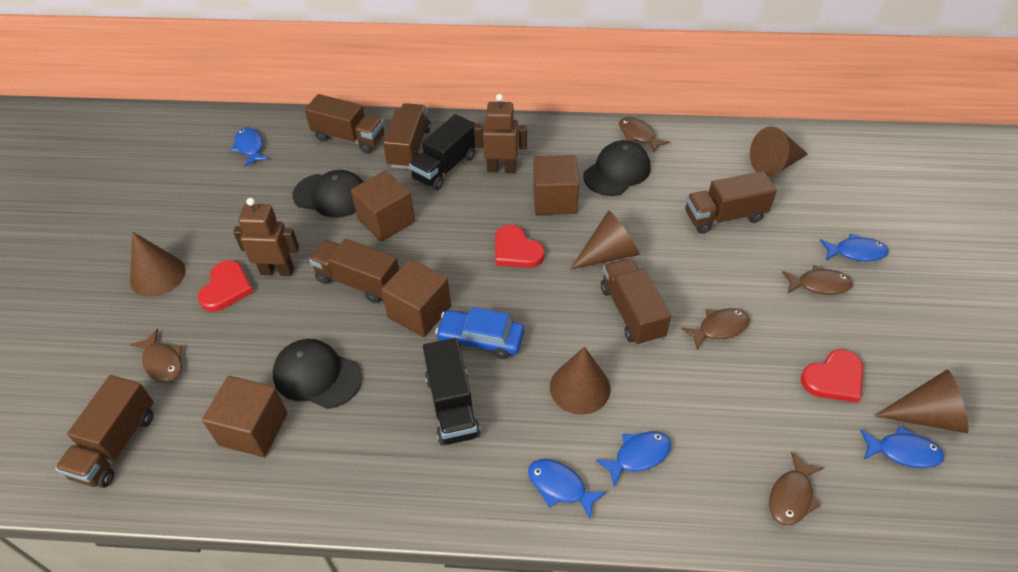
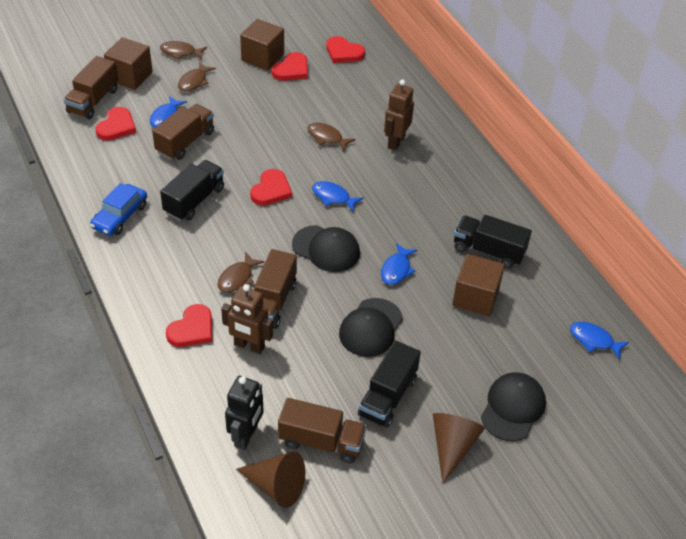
black robot: 0 -> 1
black truck: 2 -> 3
blue fish: 5 -> 4
brown cone: 5 -> 2
brown cube: 4 -> 3
brown fish: 5 -> 4
brown truck: 6 -> 4
red heart: 3 -> 5

